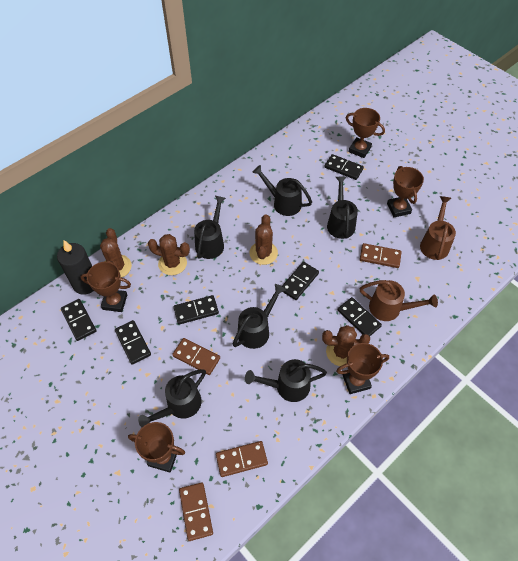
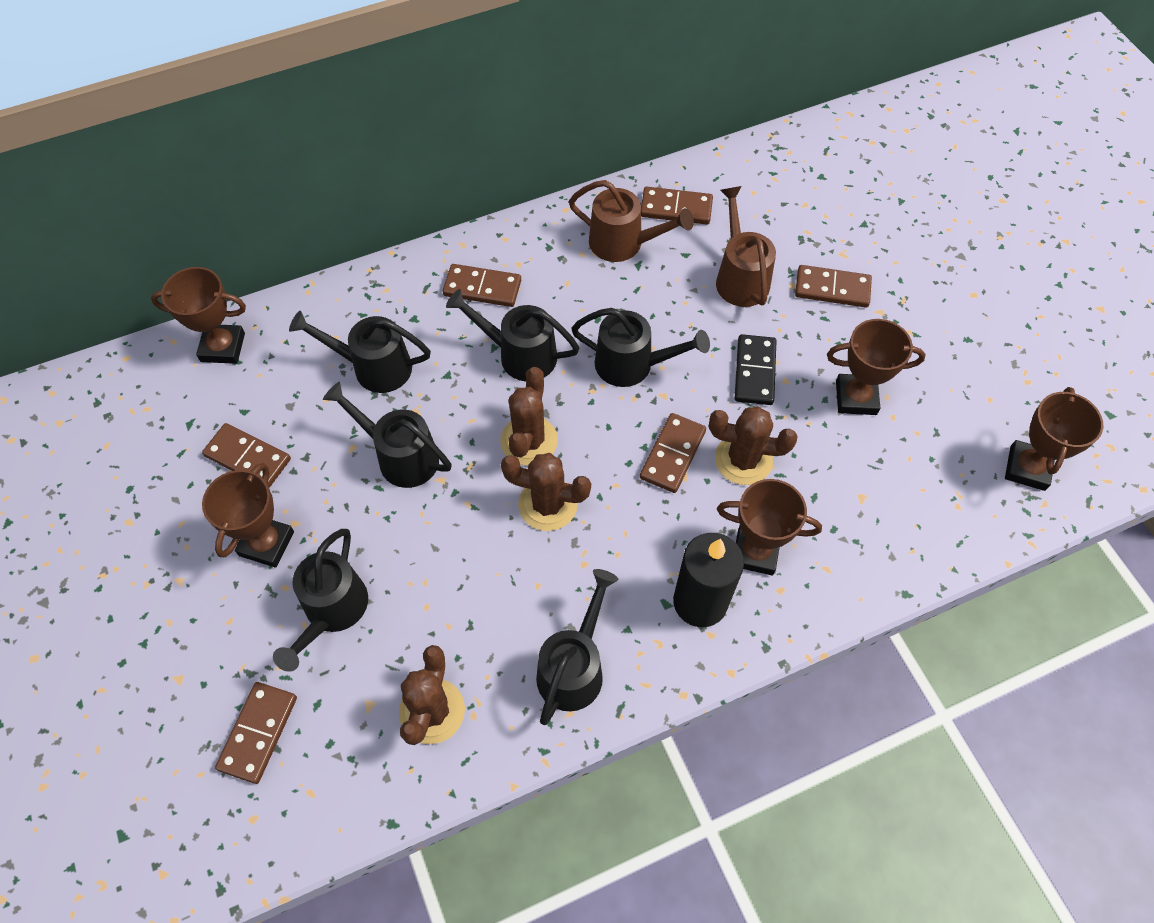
black domino: 6 -> 1
brown domino: 4 -> 6

